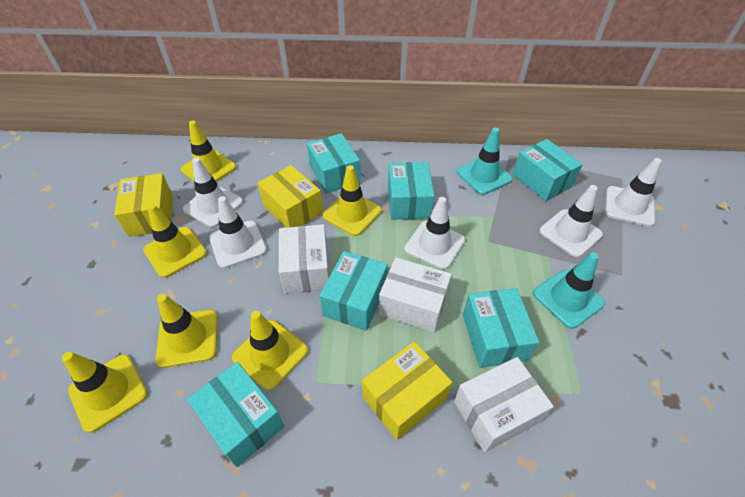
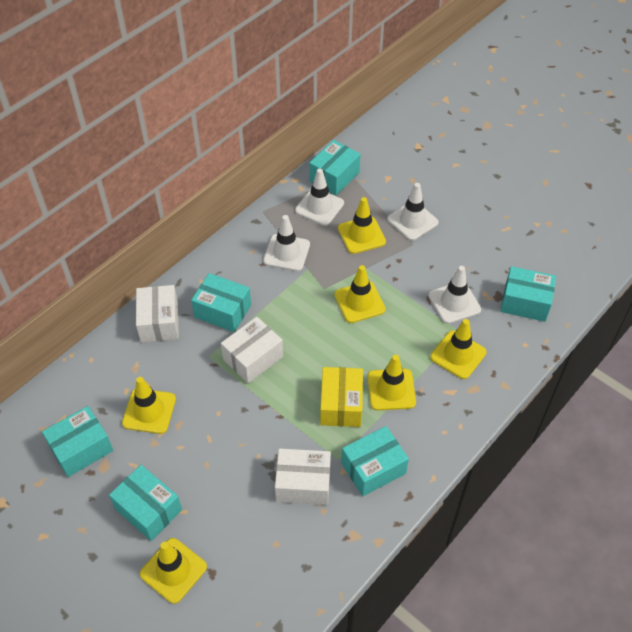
turquoise traffic cone: 2 -> 0
white traffic cone: 5 -> 4
yellow box: 3 -> 1

